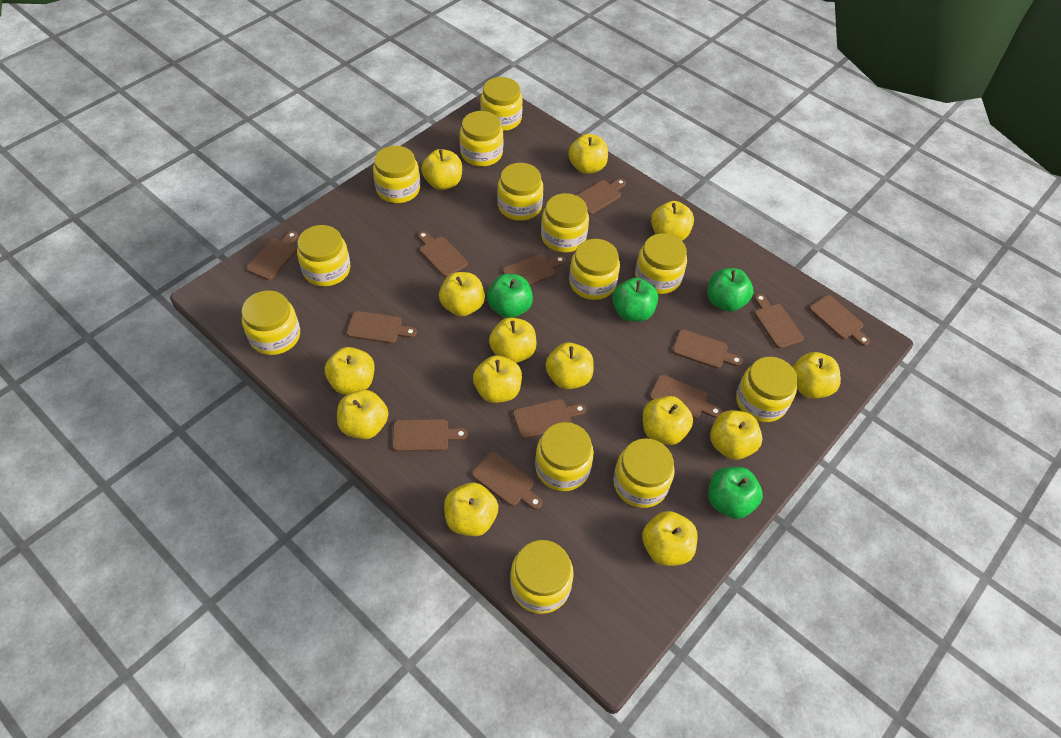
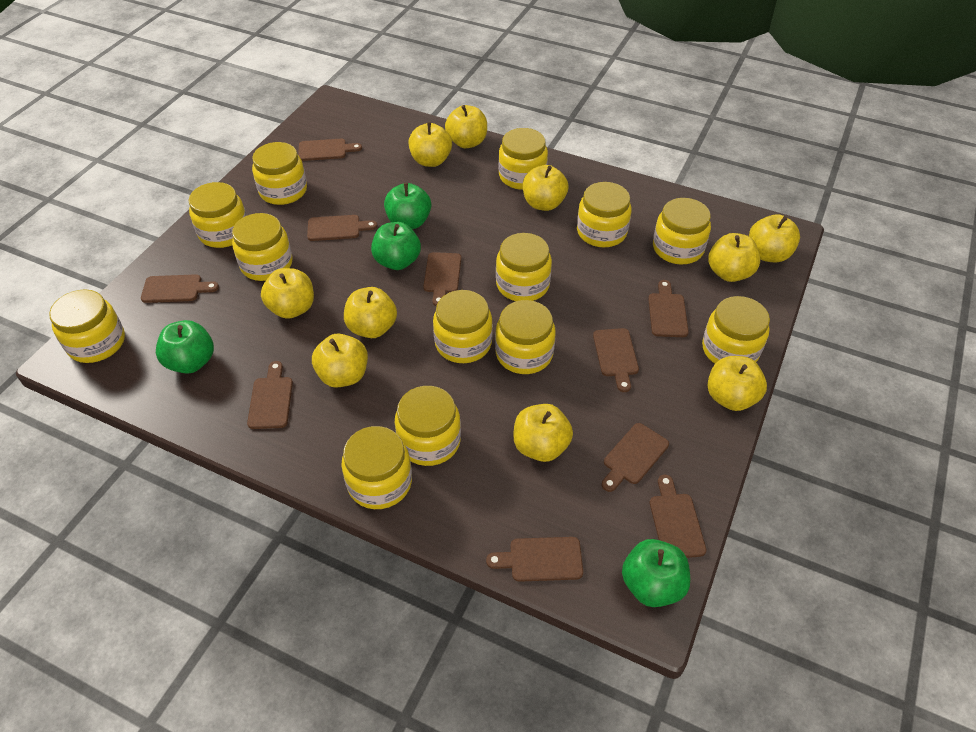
brown cutting board: 12 -> 10
yellow apple: 14 -> 10

